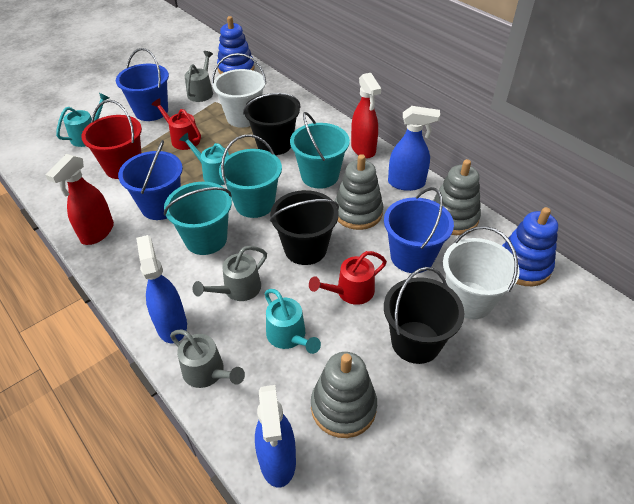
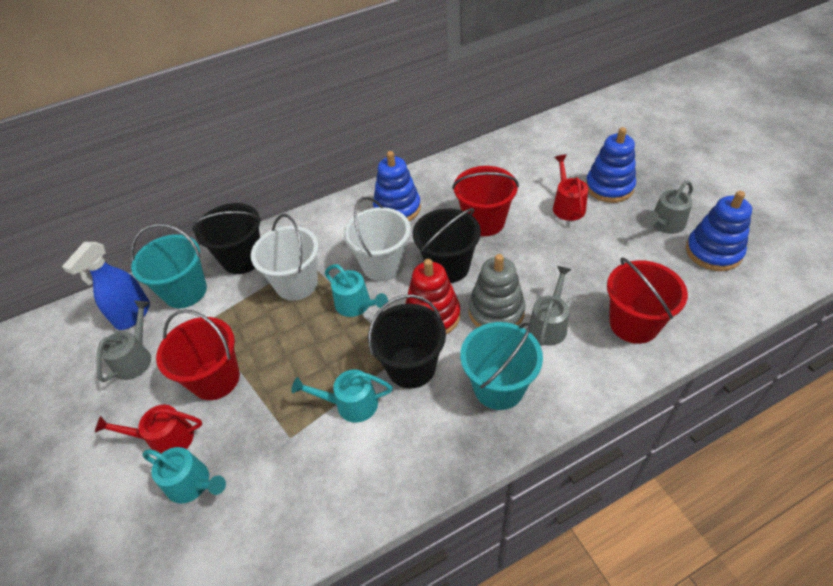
blue bucket: 3 -> 0
blue spray bottle: 3 -> 1
blue stacking toy: 2 -> 3
grey stacking toy: 3 -> 1
red bucket: 1 -> 3
red spray bottle: 2 -> 0
red stacking toy: 0 -> 1
turquoise bucket: 3 -> 2

